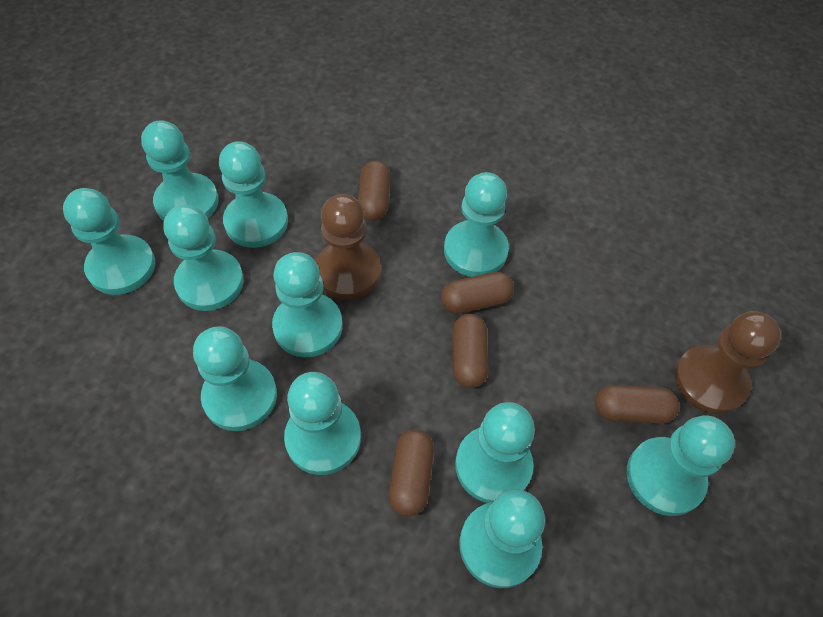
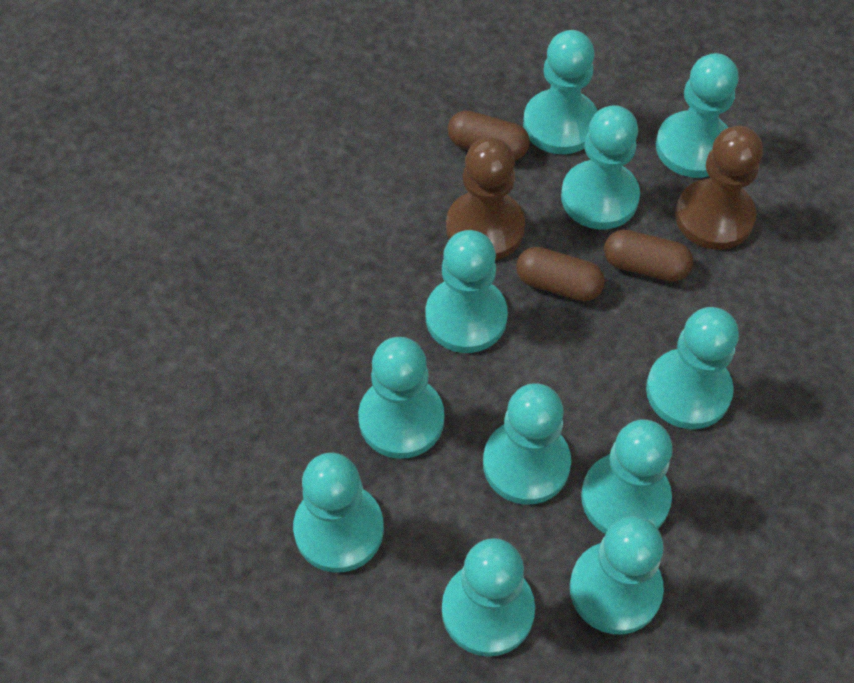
brown capsule: 5 -> 3

